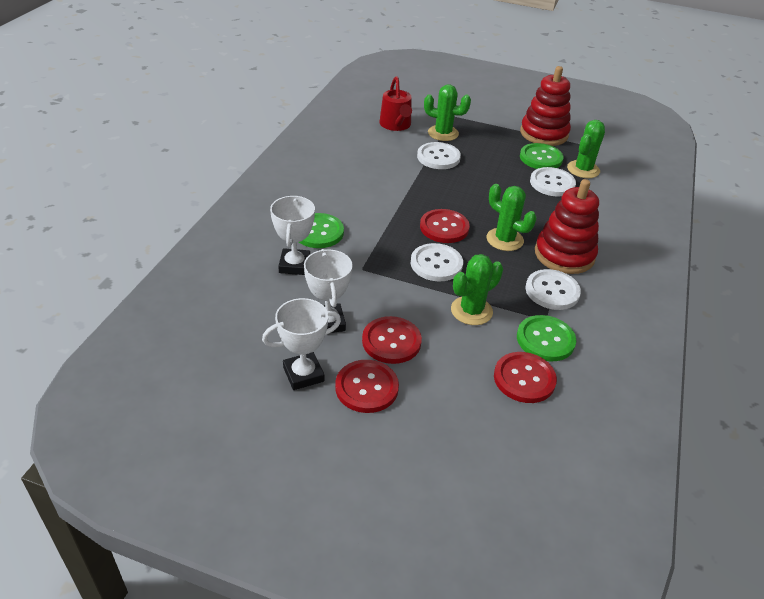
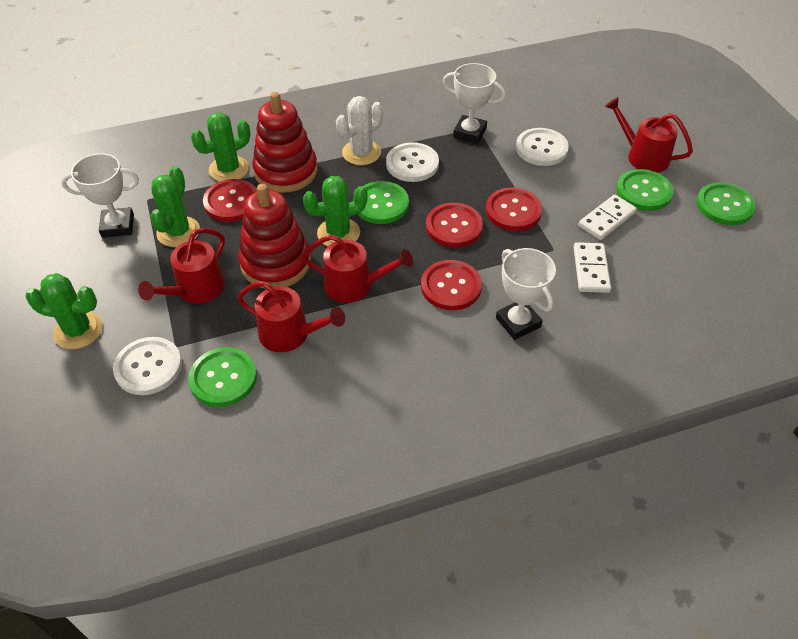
green button: 3 -> 4
red watering can: 1 -> 4
white button: 4 -> 3
white cactus: 0 -> 1
white domino: 0 -> 2

